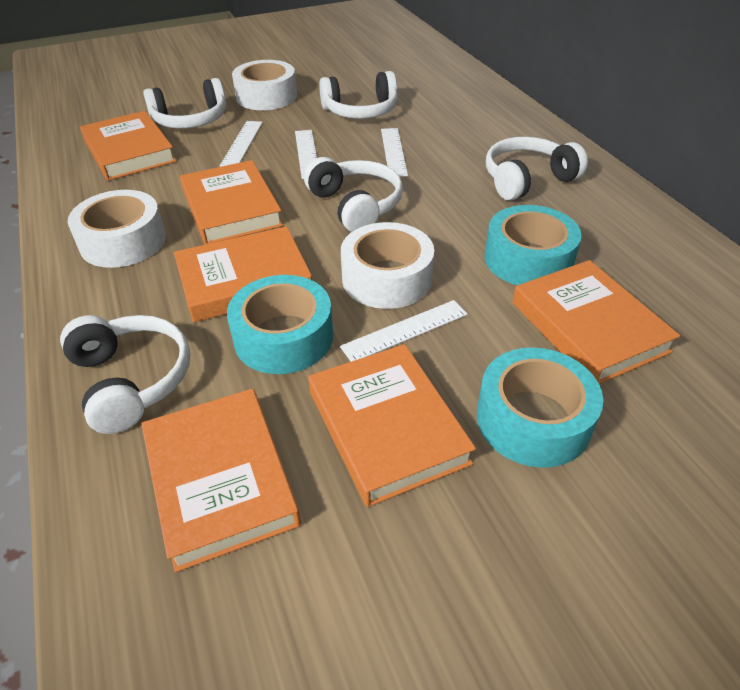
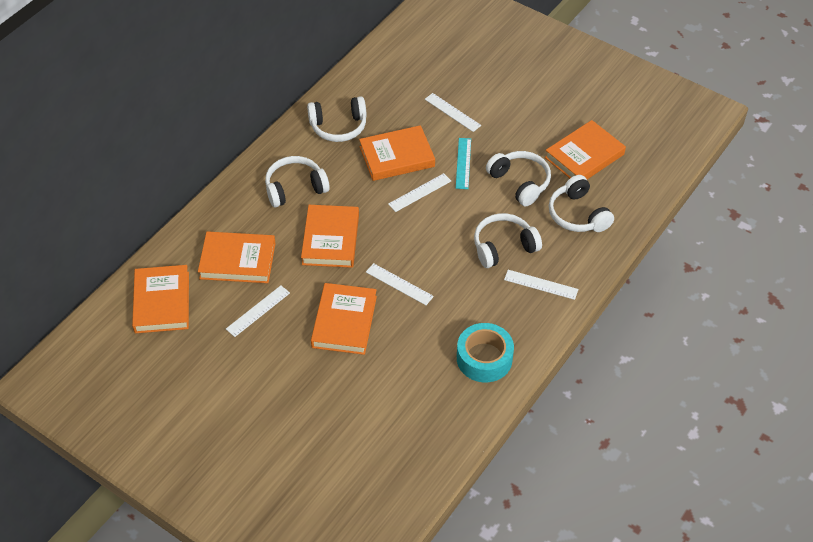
turquoise ruler: 0 -> 1
turquoise tape: 3 -> 1
white ruler: 4 -> 5
white tape: 3 -> 0

